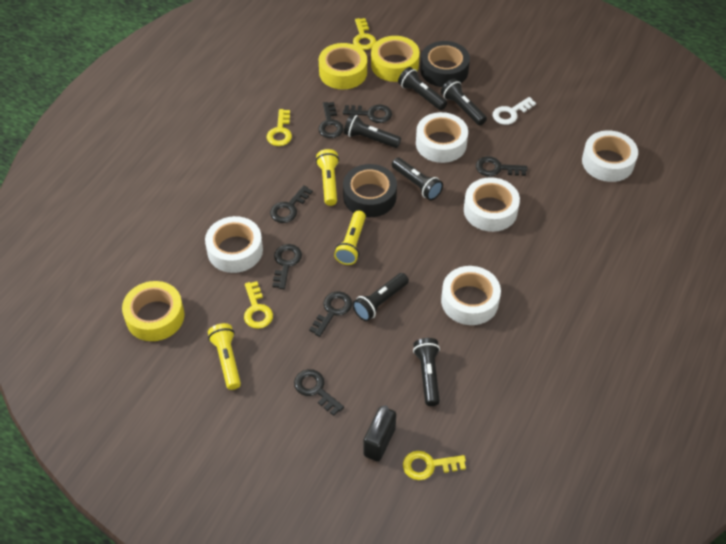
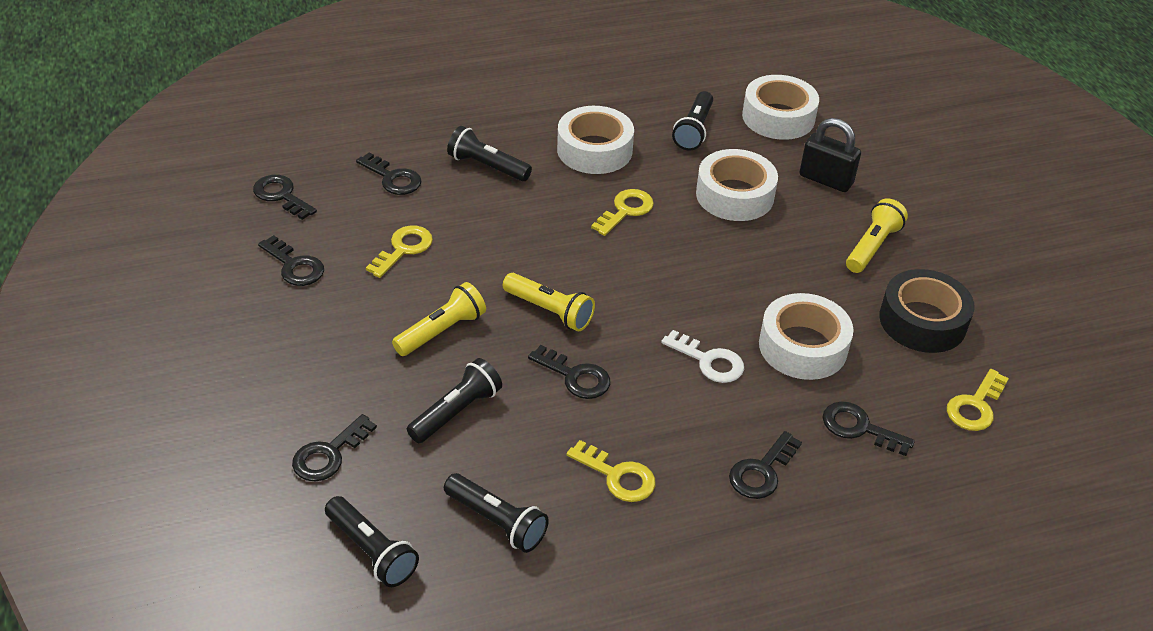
black flashlight: 6 -> 5
black tape: 2 -> 1
white tape: 5 -> 4
yellow tape: 3 -> 0

